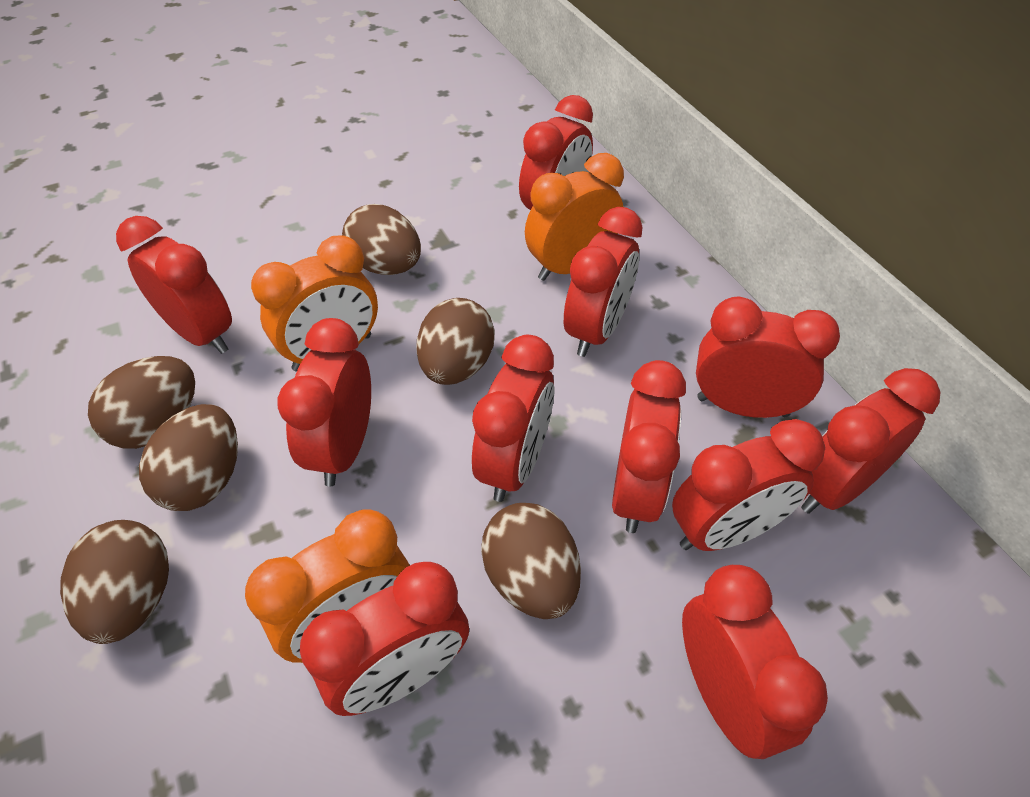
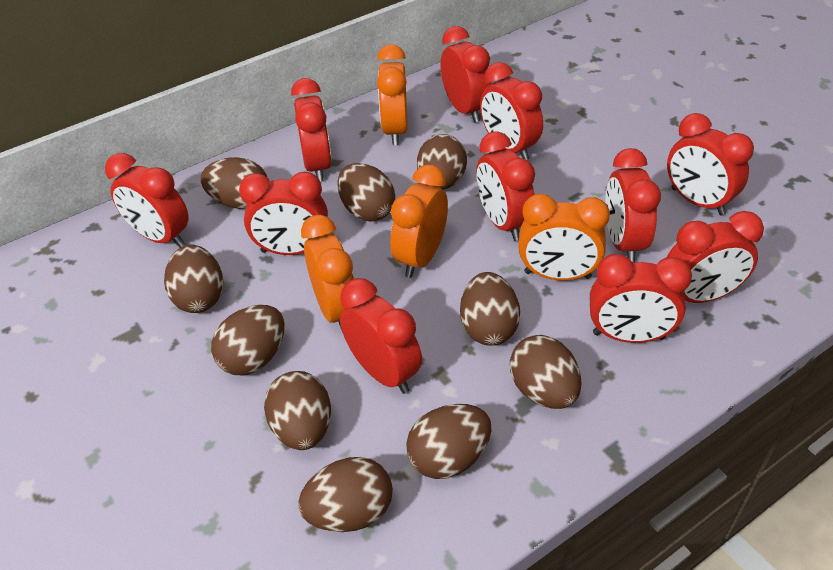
brown egg: 6 -> 10
orange clock: 3 -> 4

